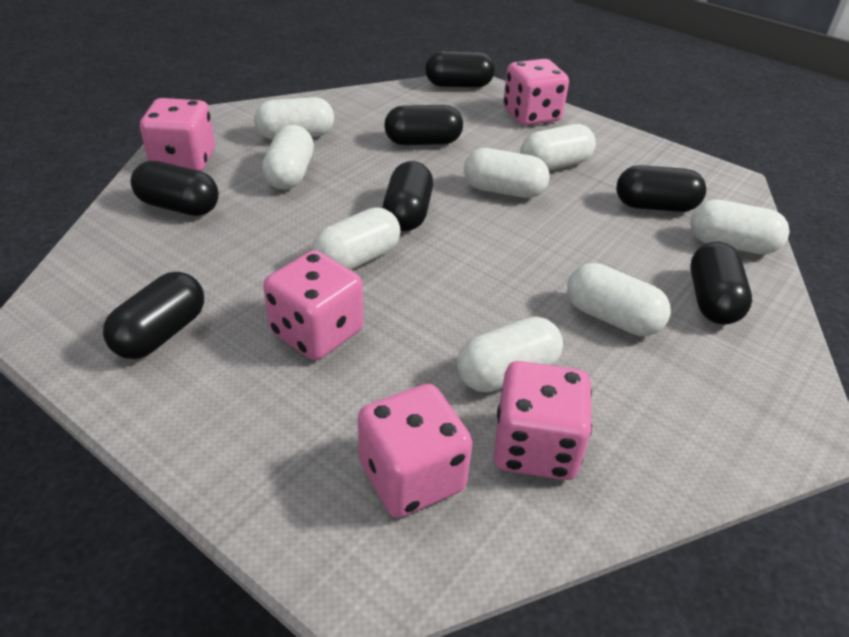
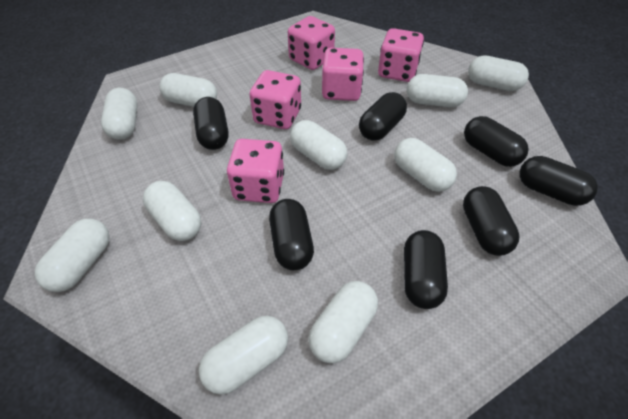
white capsule: 8 -> 10

